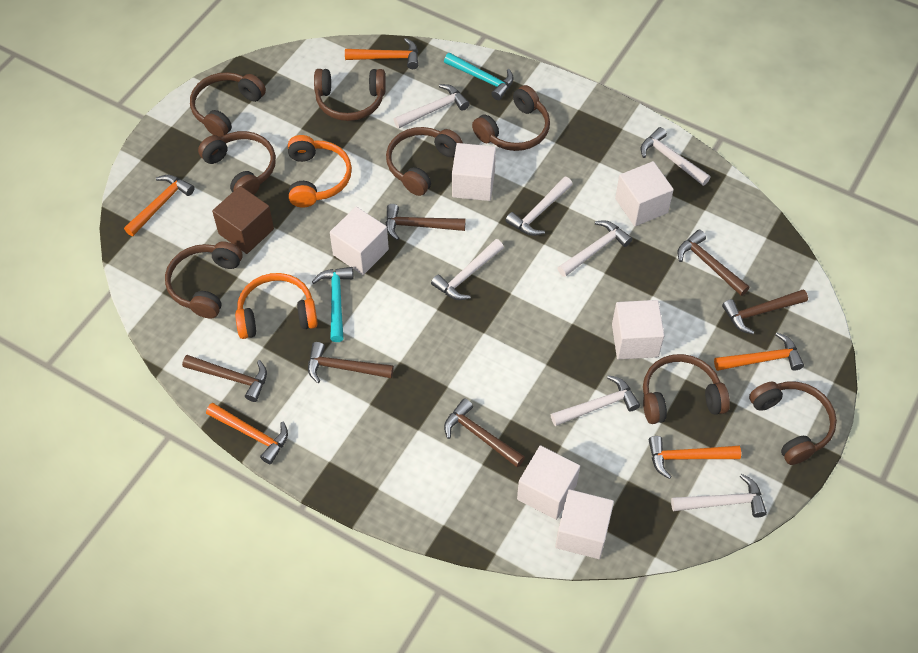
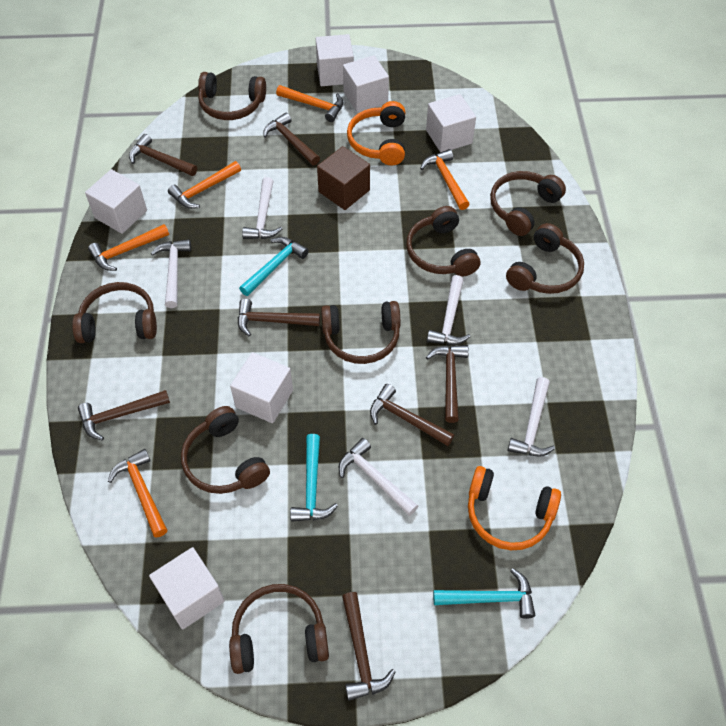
brown hammer: 6 -> 7
turquoise hammer: 2 -> 3
white hammer: 7 -> 5

